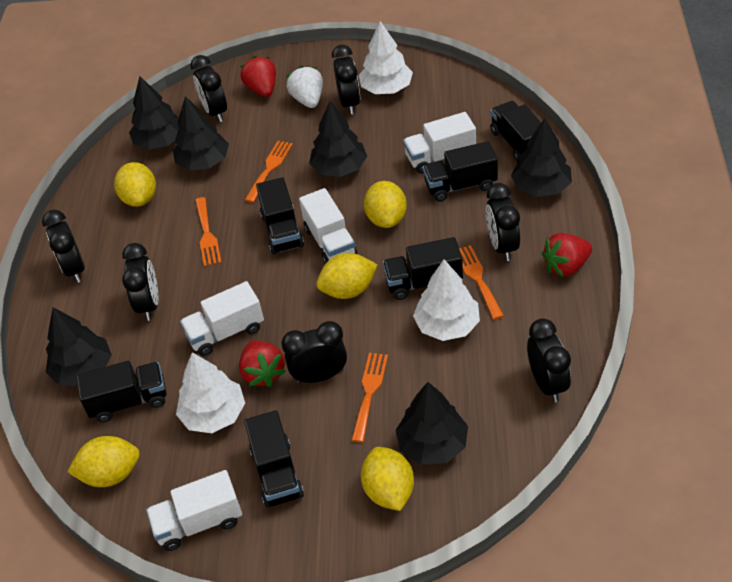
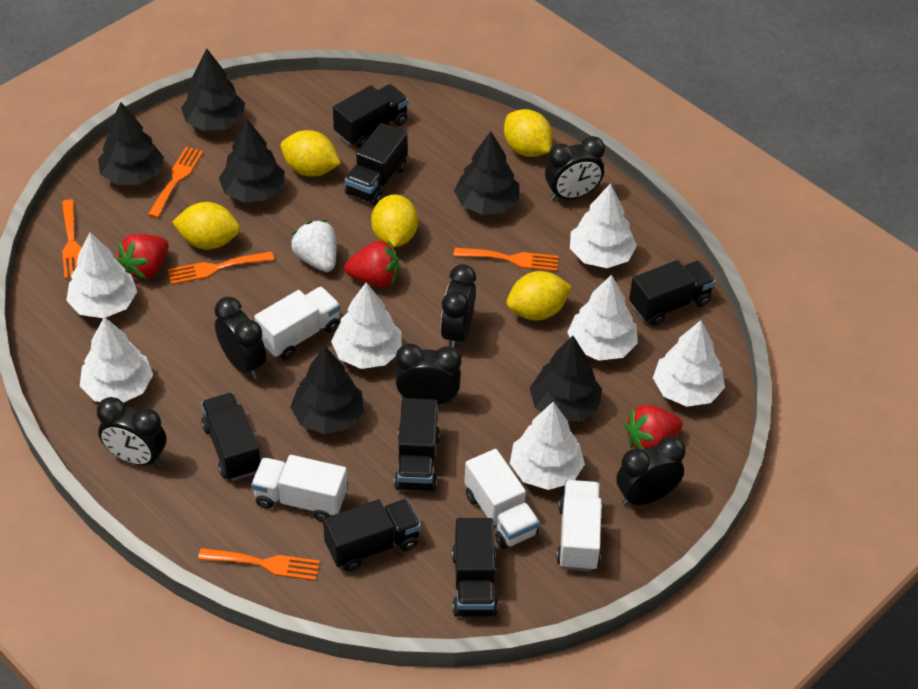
black clock: 7 -> 6
black truck: 6 -> 7
orange fork: 4 -> 5
white tree: 3 -> 7

